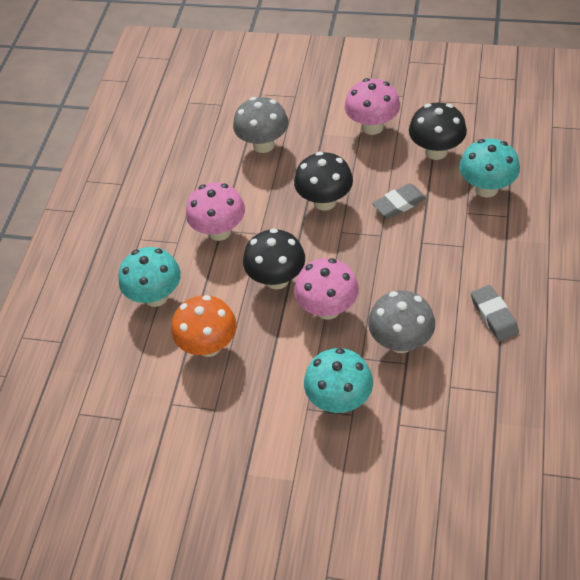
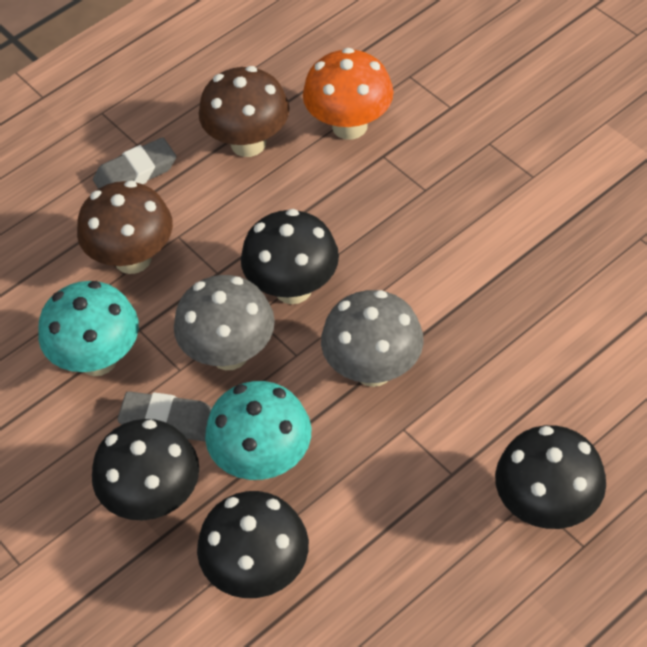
black mushroom: 3 -> 4
brown mushroom: 0 -> 2
pink mushroom: 3 -> 0
turquoise mushroom: 3 -> 2

